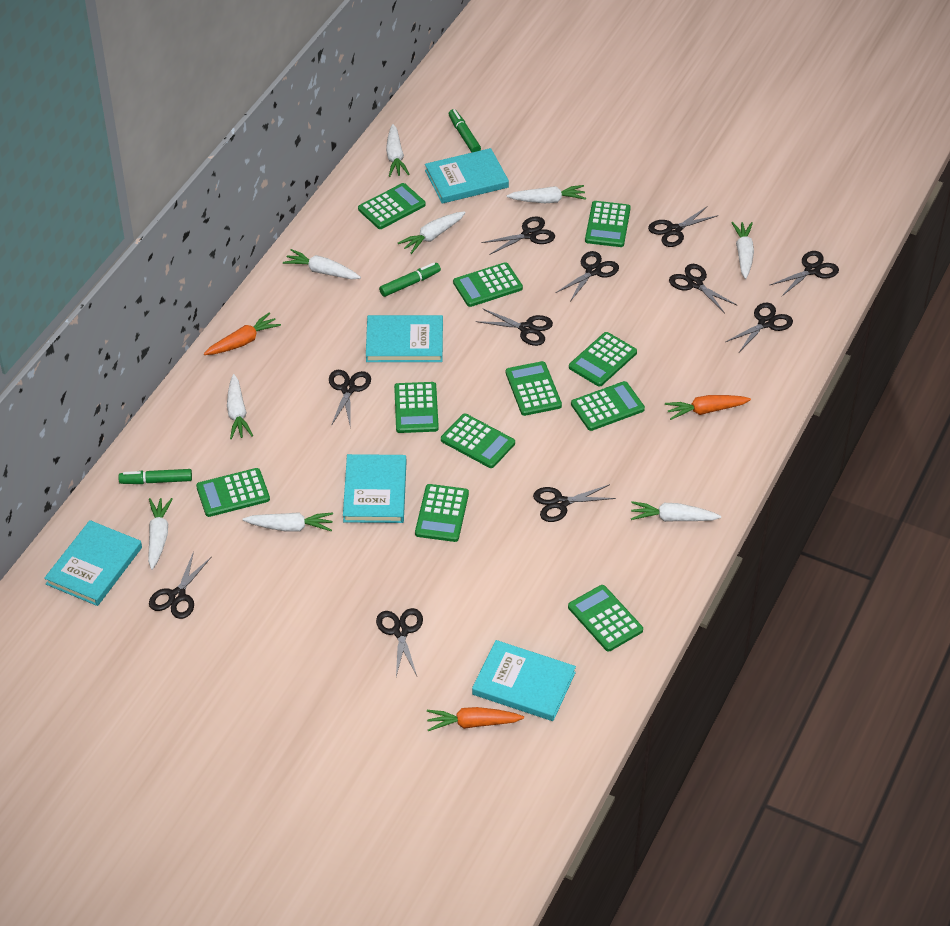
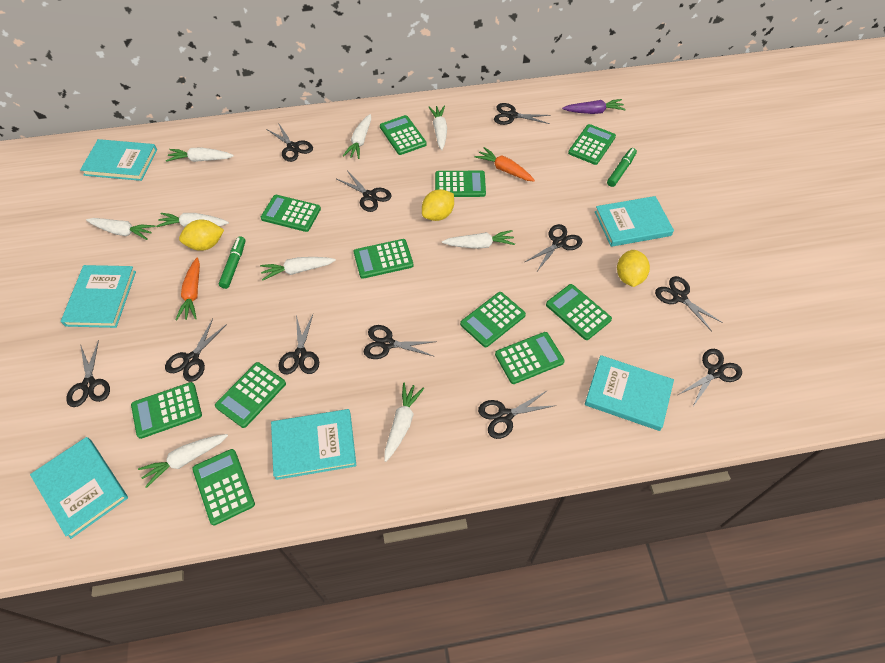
green marker: 3 -> 2
orange carrot: 3 -> 2
purple carrot: 0 -> 1
turquoise book: 5 -> 6
yellow lemon: 0 -> 3

